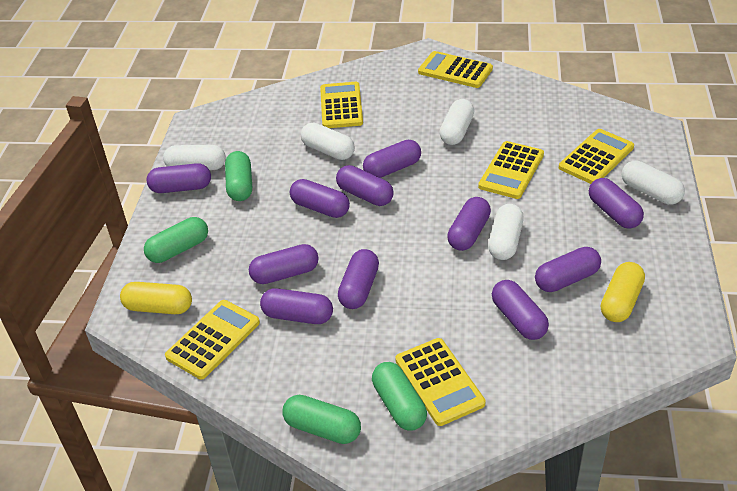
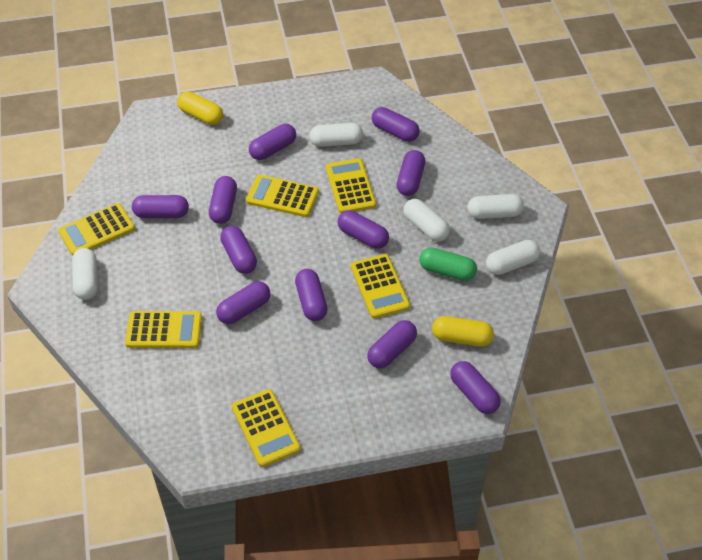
green capsule: 4 -> 1

